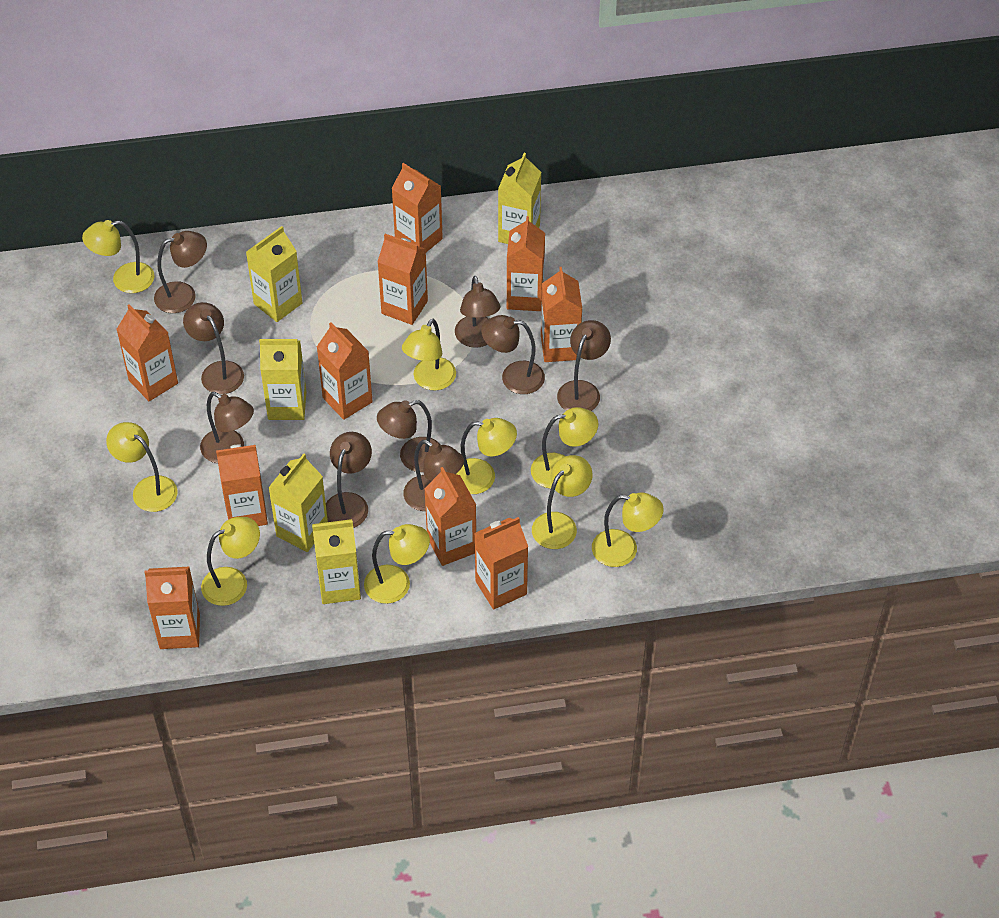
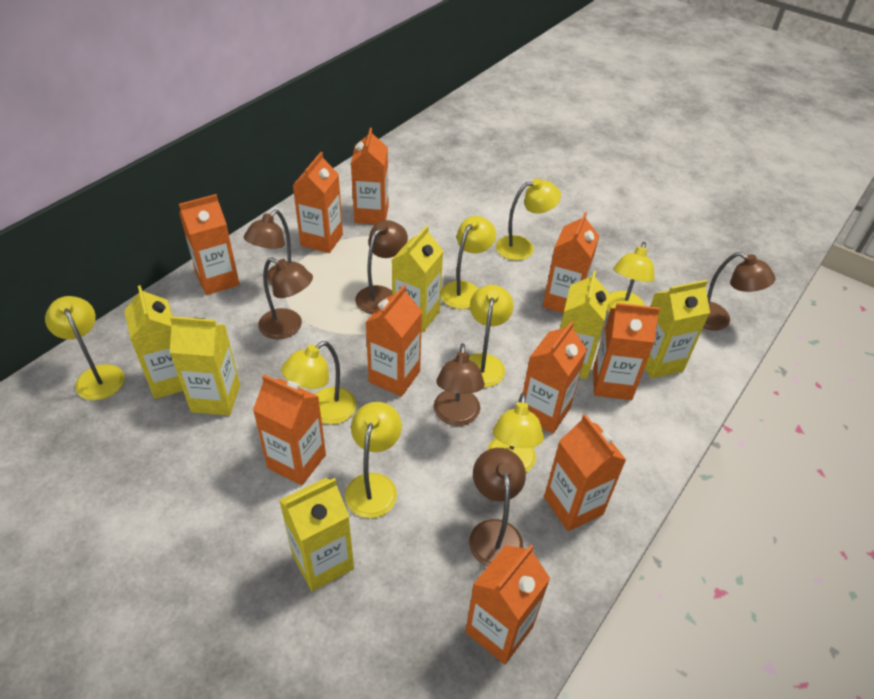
brown lamp: 9 -> 6
yellow carton: 5 -> 6
yellow lamp: 9 -> 8

